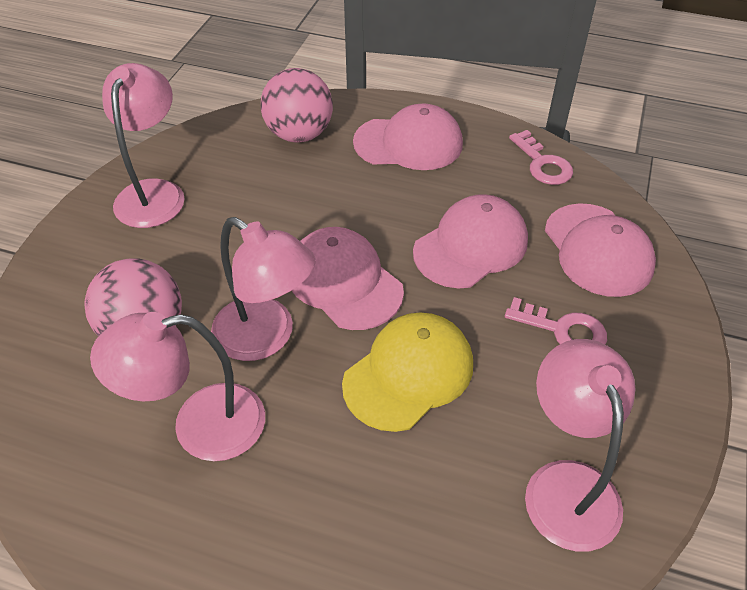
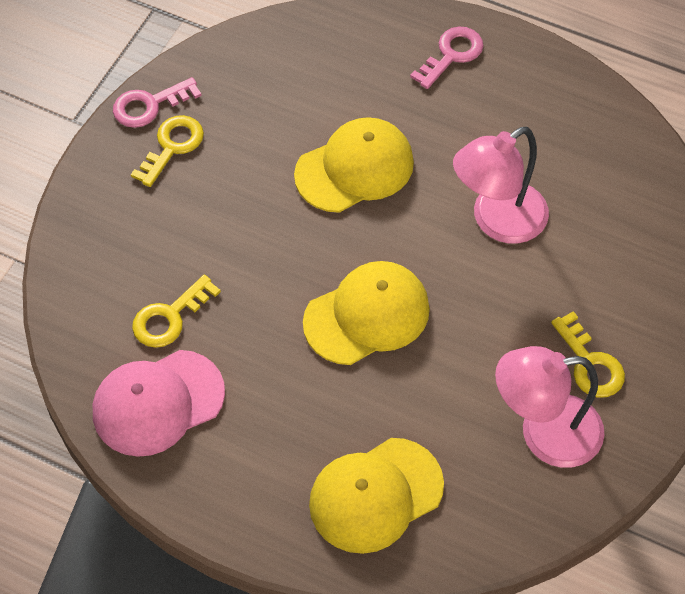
pink ball: 2 -> 0
pink cap: 4 -> 1
pink lamp: 4 -> 2
yellow cap: 1 -> 3
yellow key: 0 -> 3

